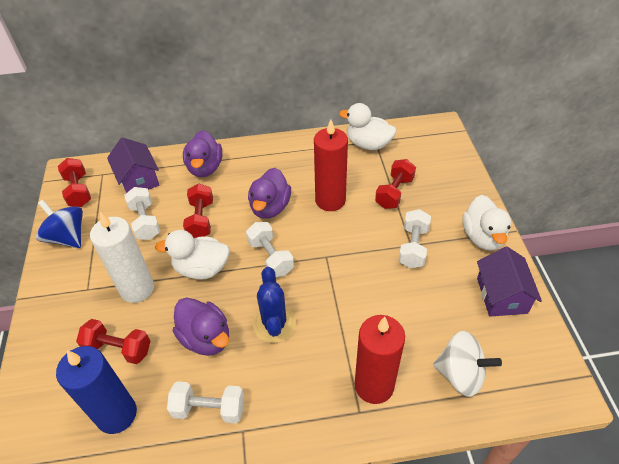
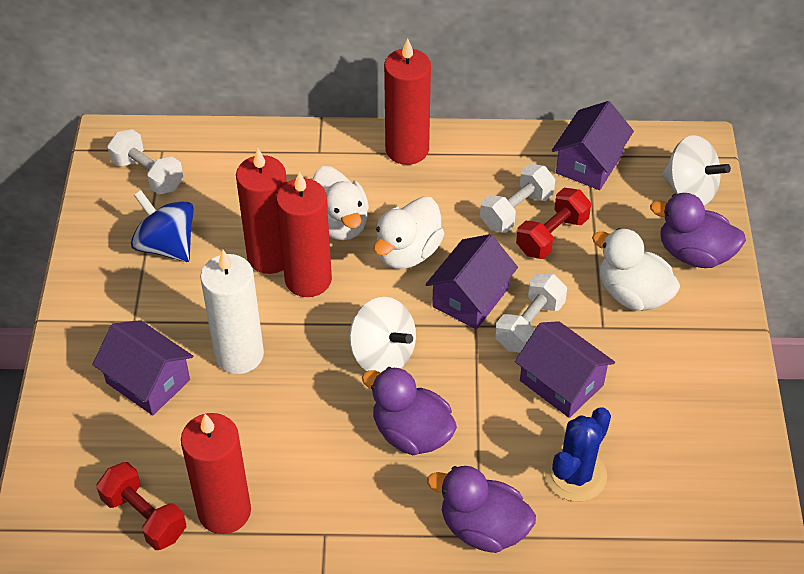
blue candle: 1 -> 0
purple house: 2 -> 4
red candle: 2 -> 4
red dumbbell: 4 -> 2
white dumbbell: 4 -> 3
white spinning top: 1 -> 2

